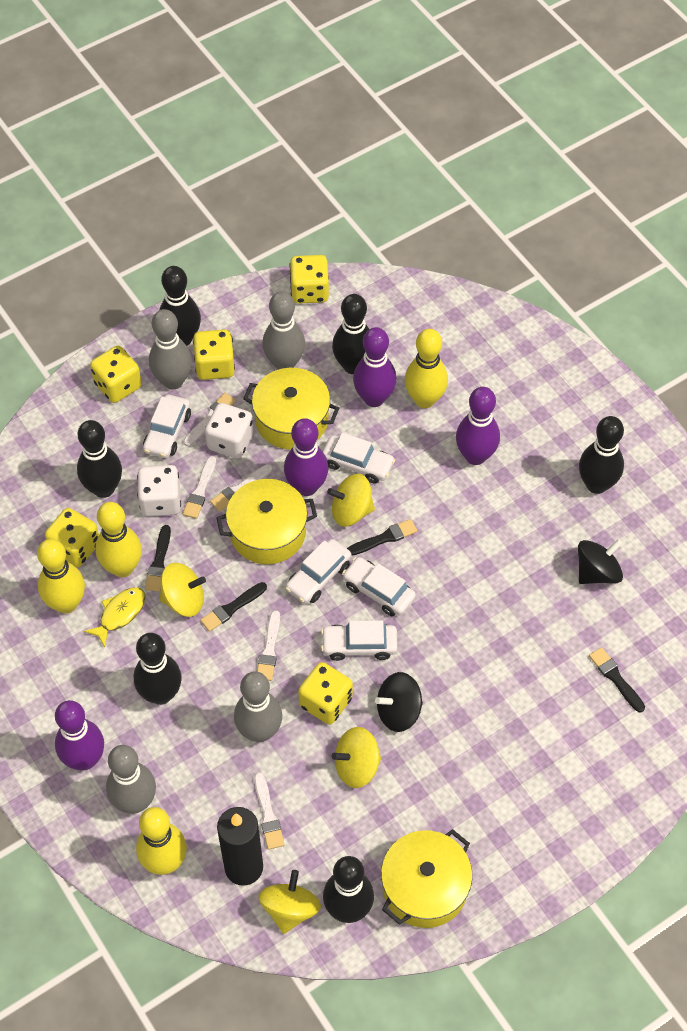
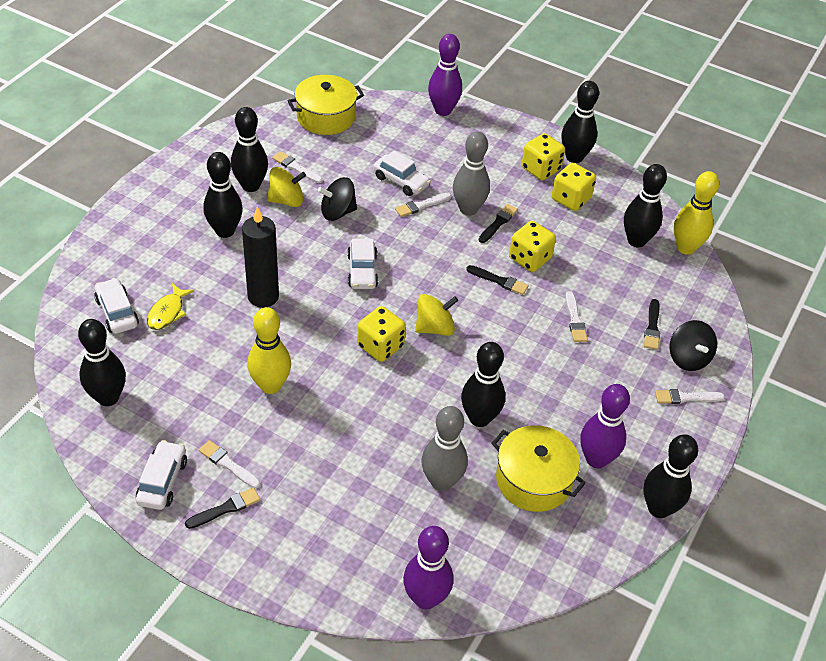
black bowling pin: 6 -> 7
grey bowling pin: 4 -> 2
purple bowling pin: 4 -> 3
white car: 5 -> 4
white dice: 2 -> 0
yellow bowling pin: 4 -> 2
yellow dice: 5 -> 4
yellow pot: 3 -> 2
yellow spinning top: 4 -> 2

